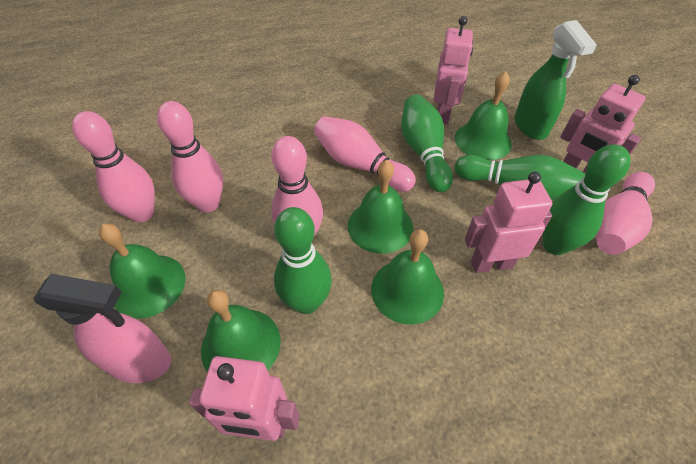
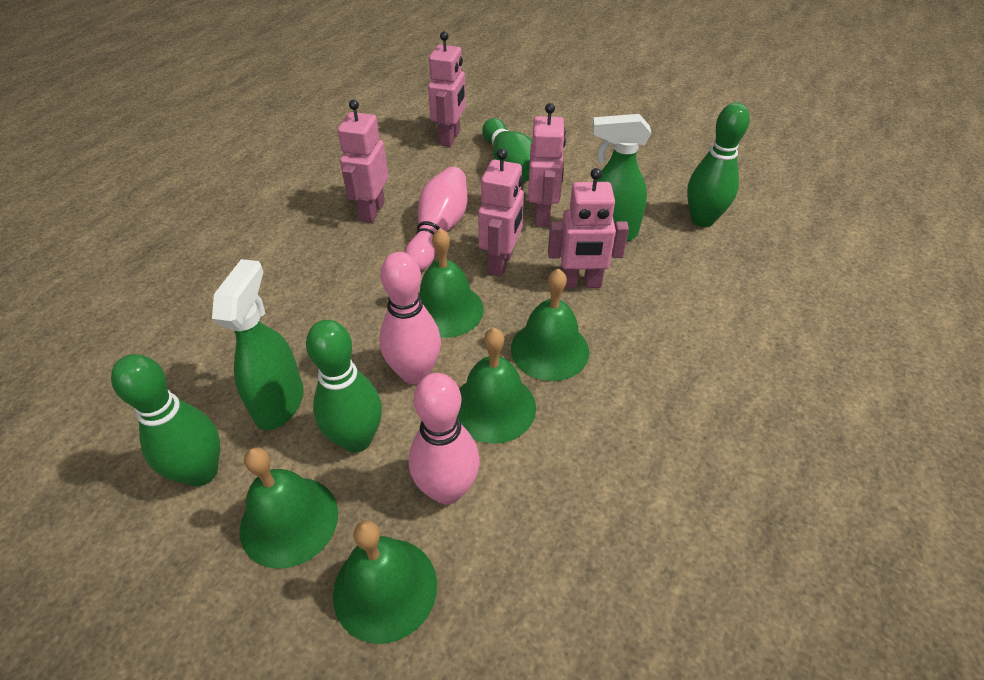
green spray bottle: 1 -> 2
pink bowling pin: 5 -> 3
pink robot: 4 -> 5
pink spray bottle: 1 -> 0

